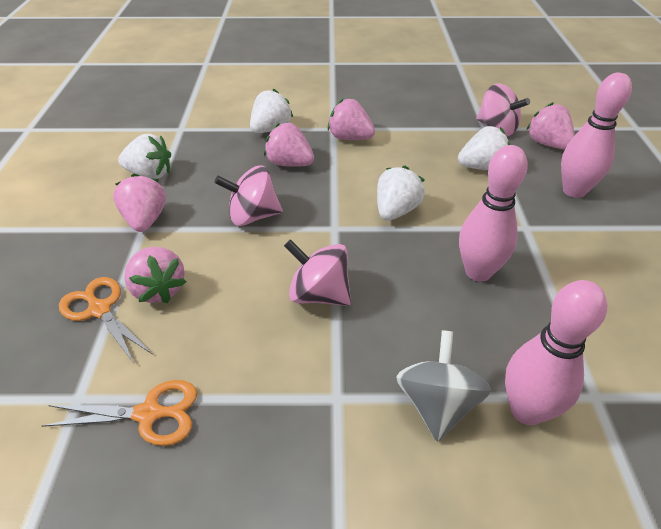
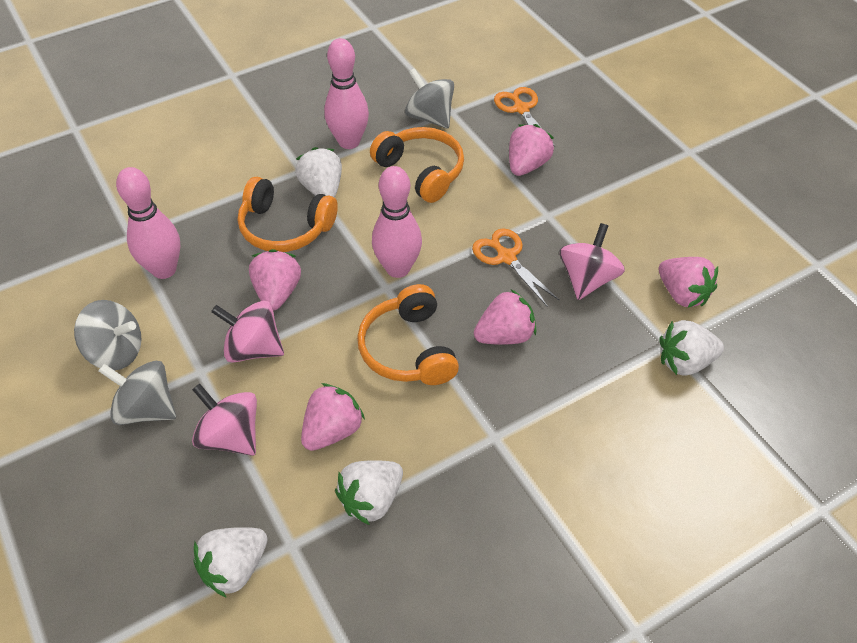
grey spinning top: 1 -> 3
orange headphones: 0 -> 3

